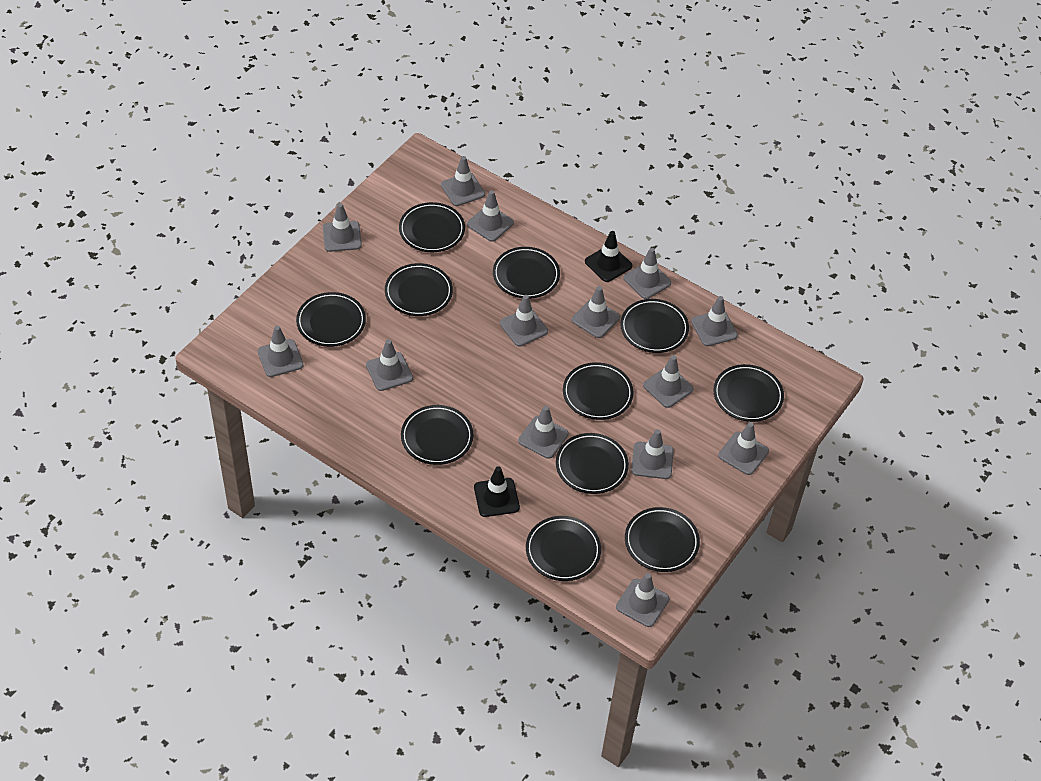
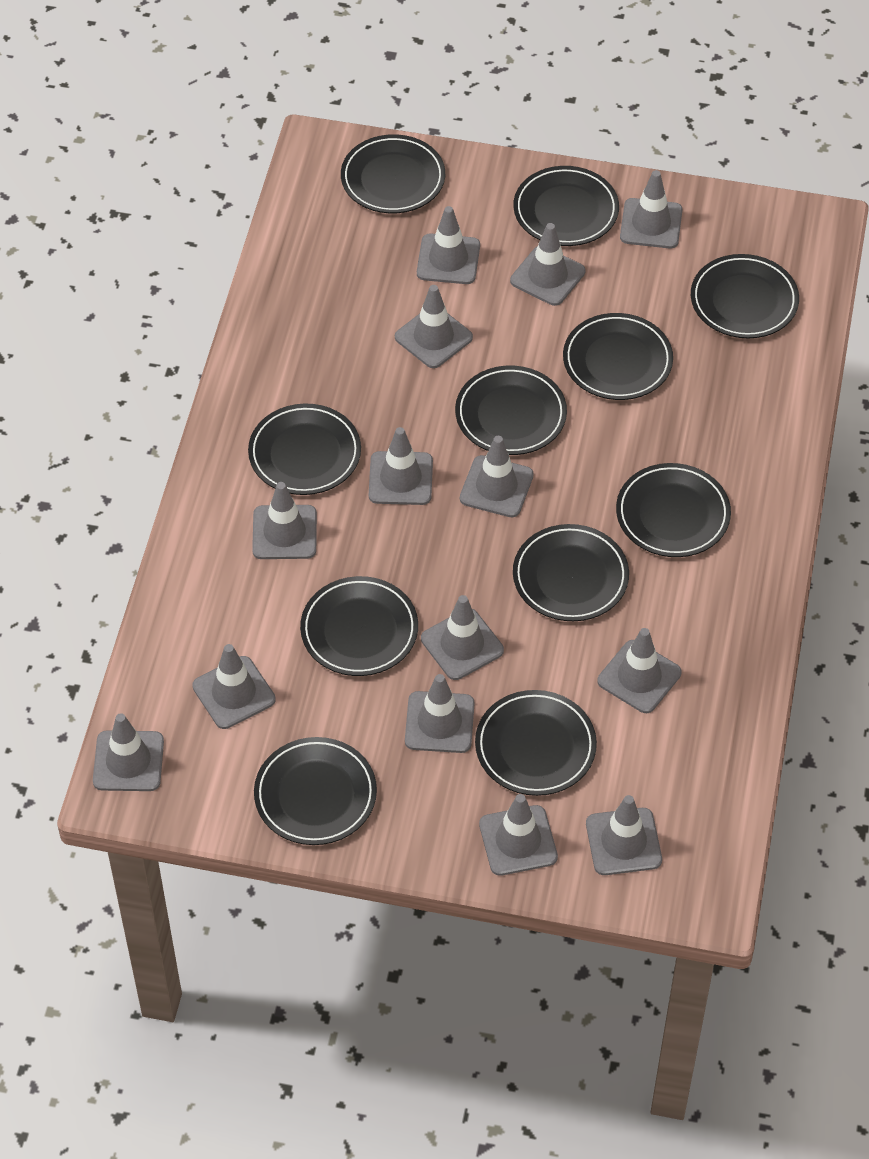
black traffic cone: 2 -> 0

